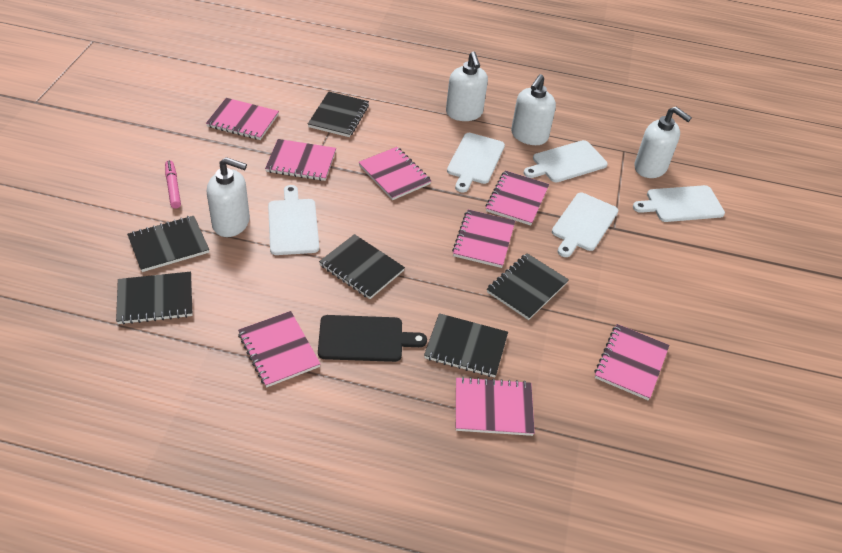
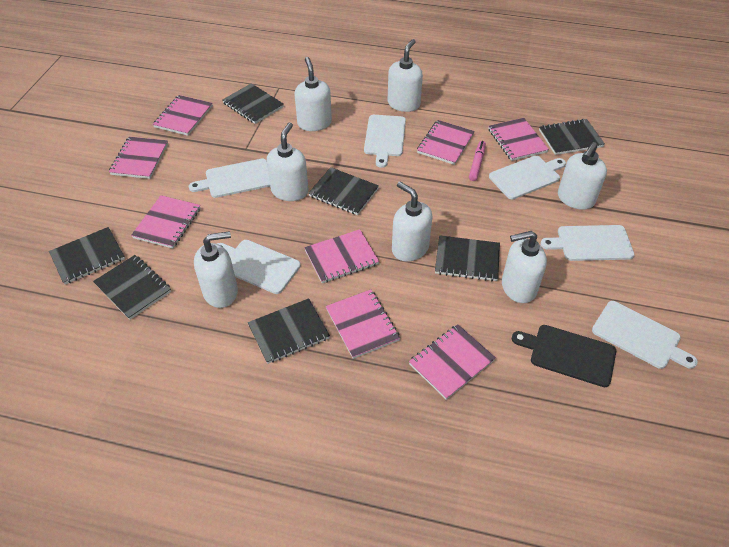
black notebook: 6 -> 7
white cutting board: 5 -> 6
white soap dispenser: 4 -> 7

